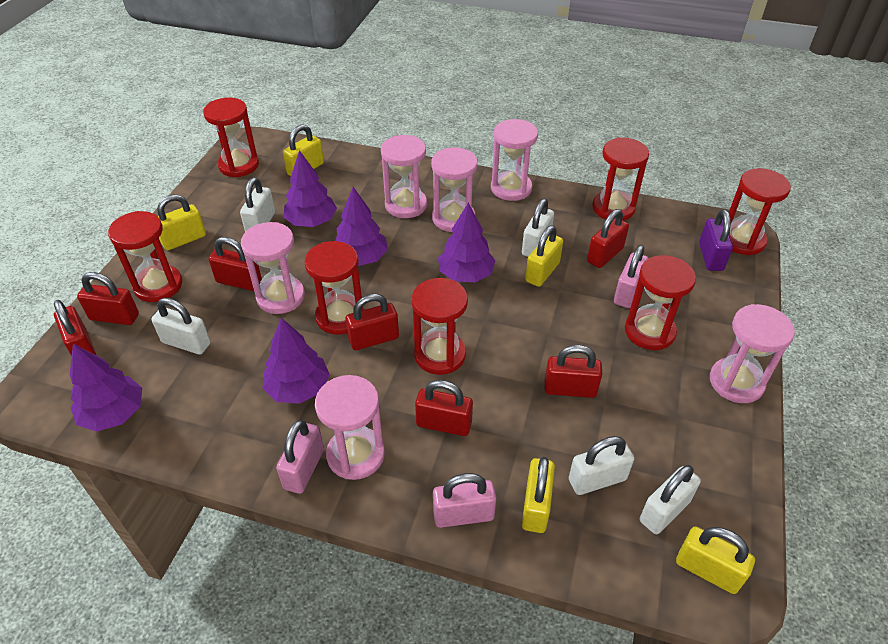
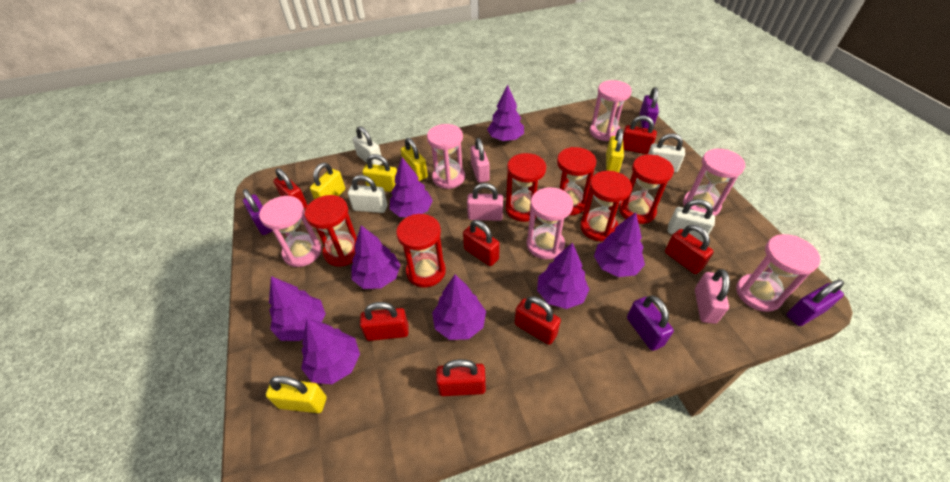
purple padlock: 1 -> 4
purple tree: 5 -> 8
red hourglass: 7 -> 6
white padlock: 5 -> 4

